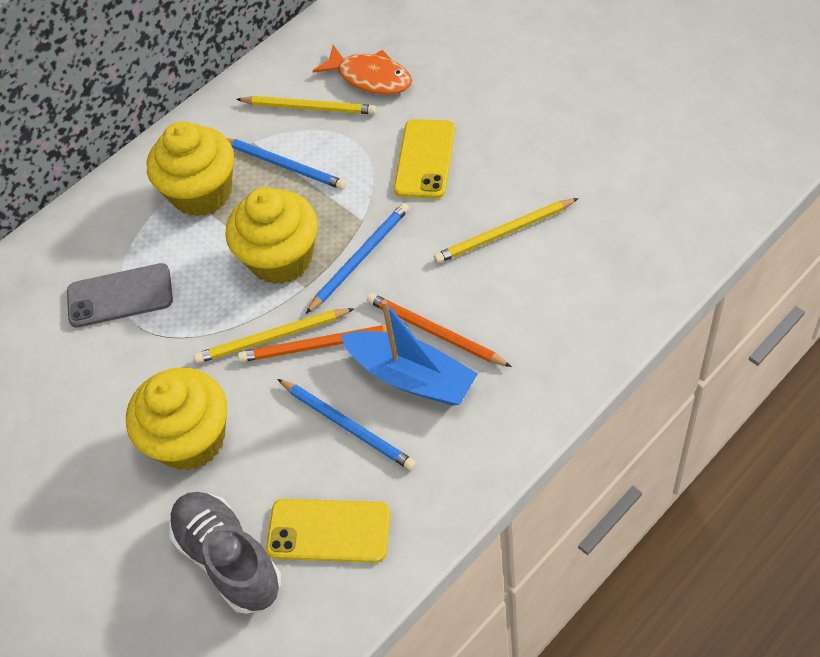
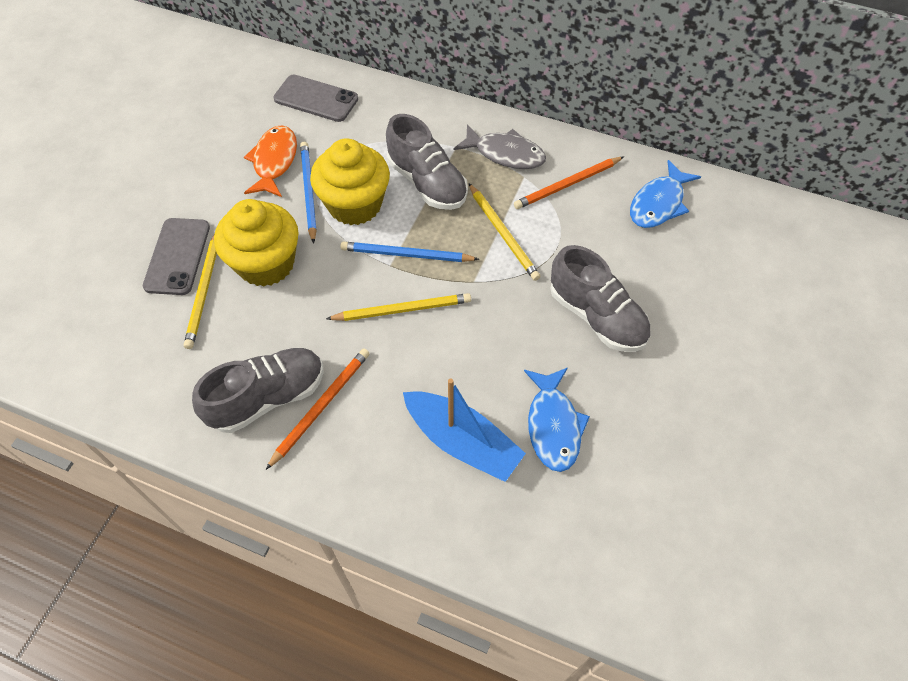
blue fish: 0 -> 2
blue pencil: 3 -> 2
grey fish: 0 -> 1
grey phone: 1 -> 2
grey shoe: 1 -> 3
yellow cupcake: 3 -> 2
yellow phone: 2 -> 0

